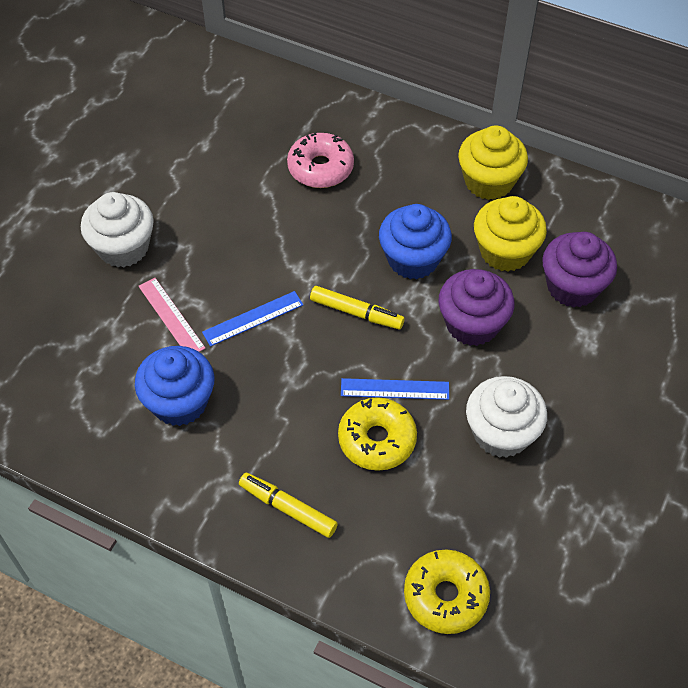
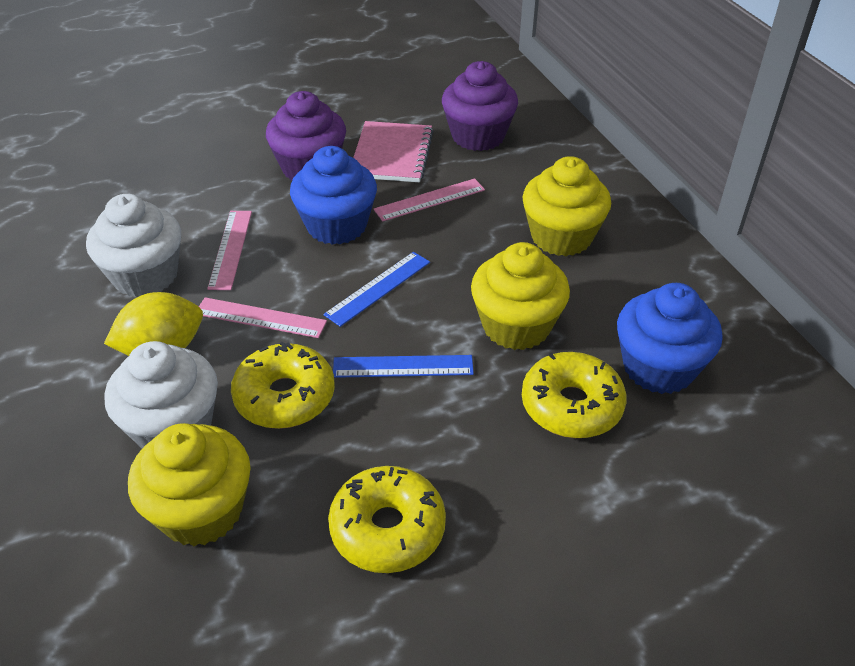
pink donut: 1 -> 0
pink notebook: 0 -> 1
pink ruler: 1 -> 3
yellow cupcake: 2 -> 3
yellow donut: 2 -> 3
yellow lemon: 0 -> 1
yellow marker: 2 -> 0

